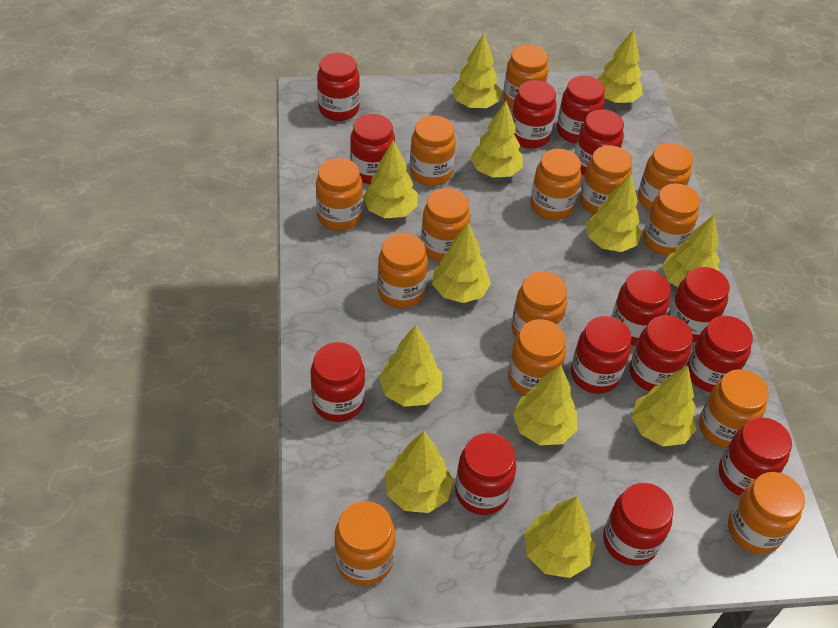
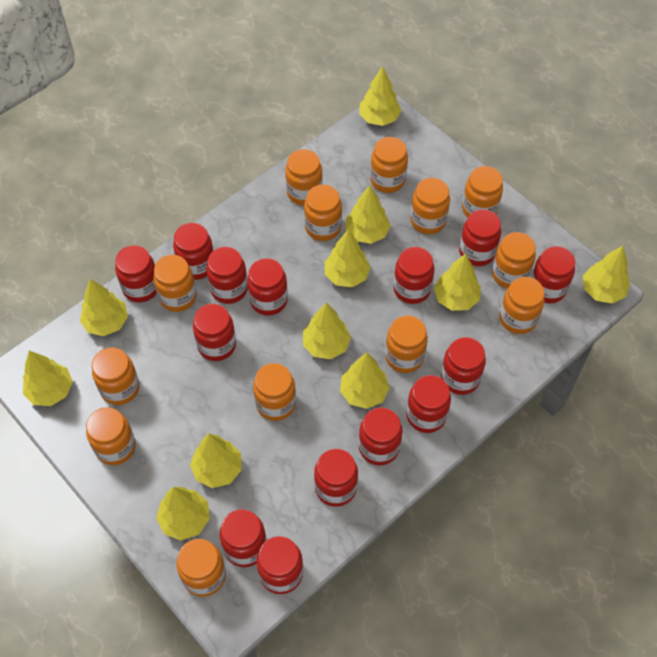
orange jar: 14 -> 13
yellow tree: 12 -> 11

